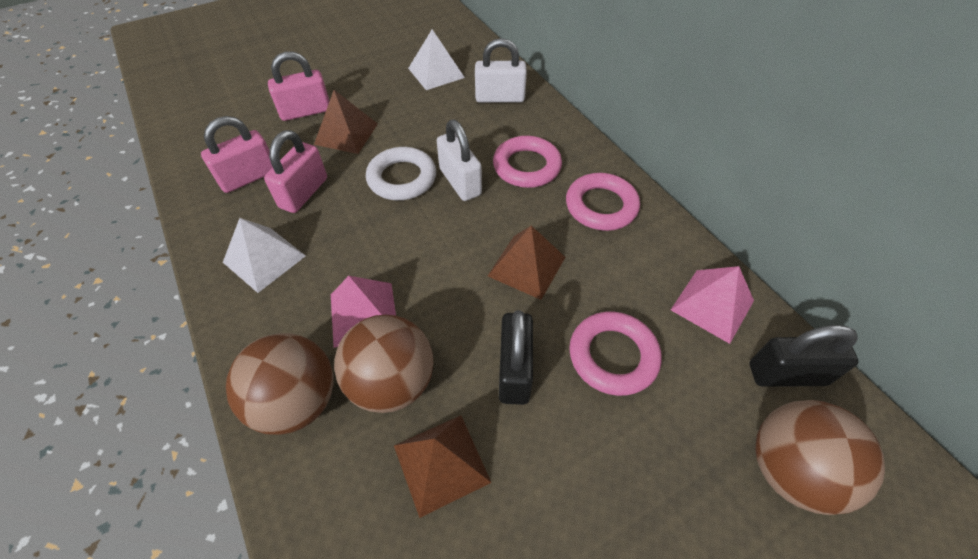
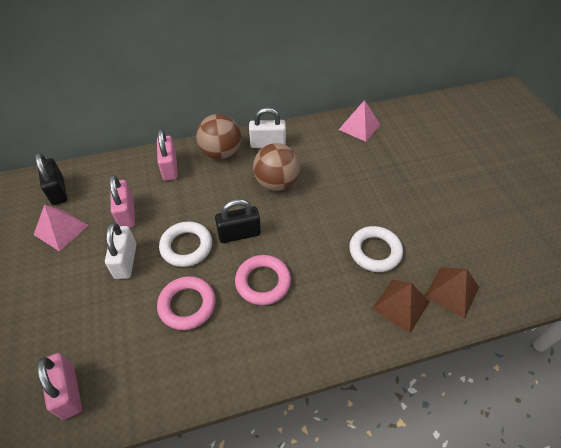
brown ball: 3 -> 2
brown pyramid: 3 -> 2
pink ring: 3 -> 2
white pyramid: 2 -> 0
white ring: 1 -> 2

